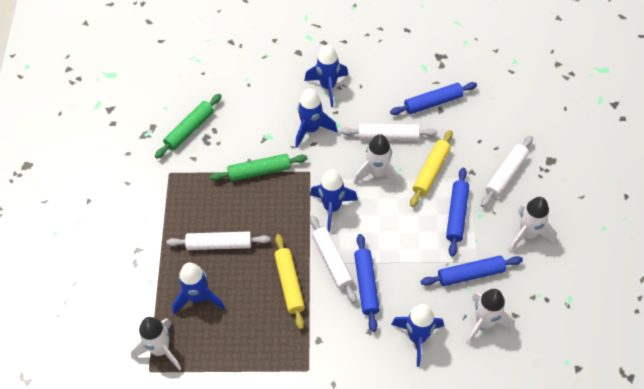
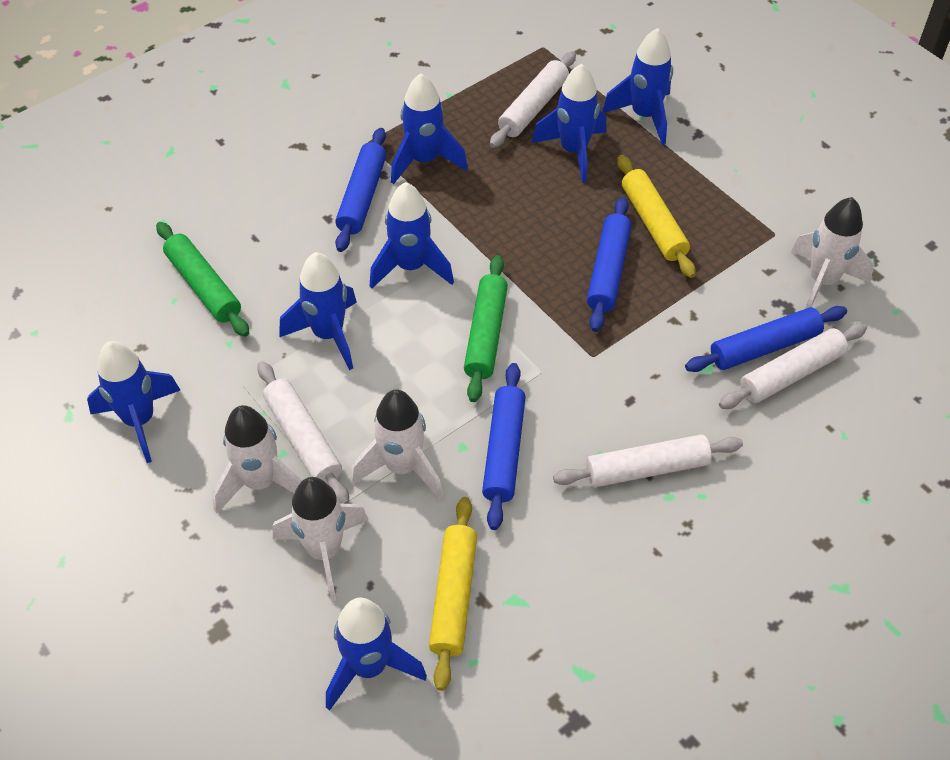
blue rocket: 5 -> 7

